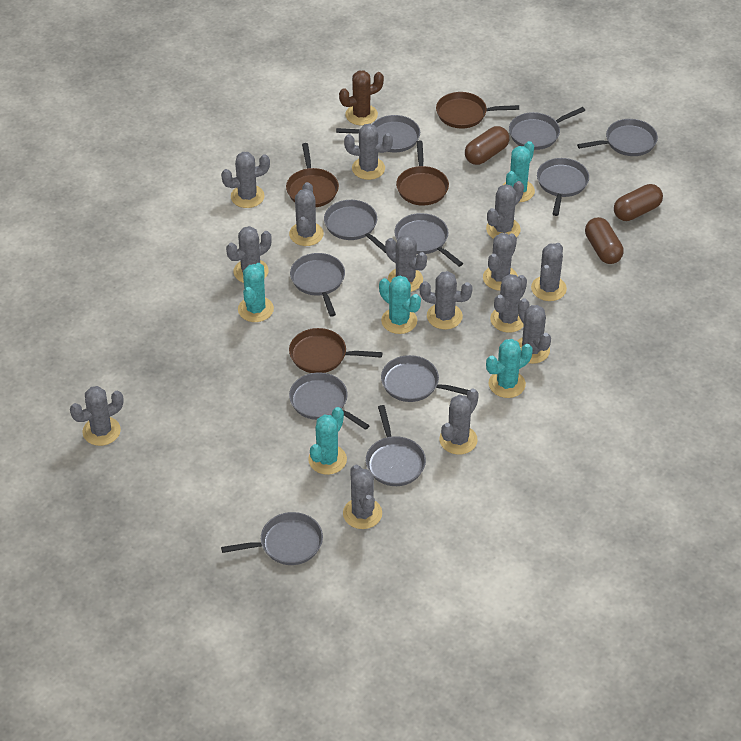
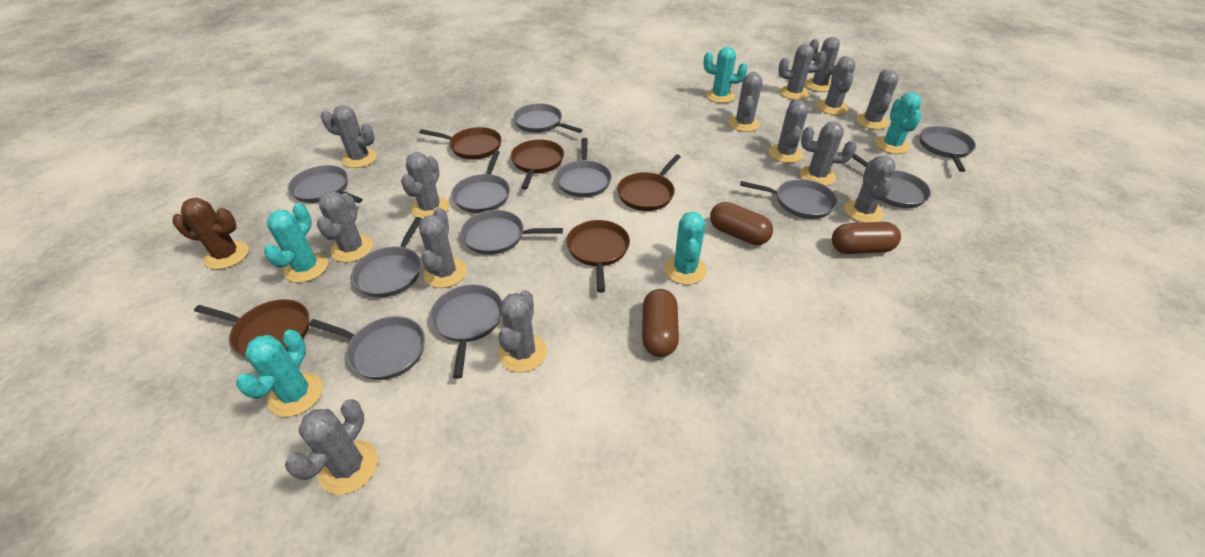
brown pan: 4 -> 5

